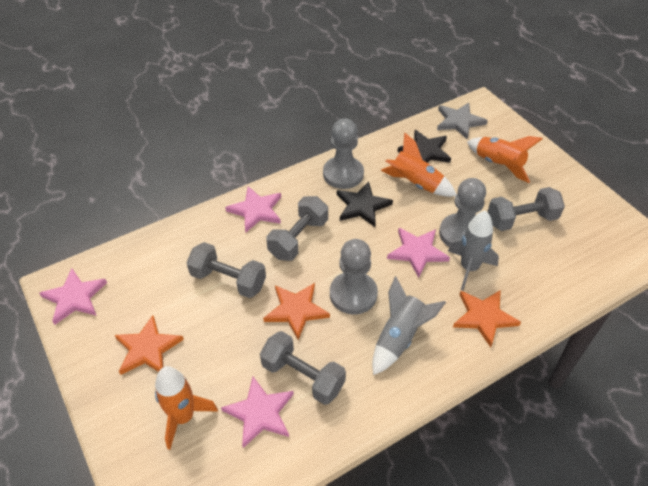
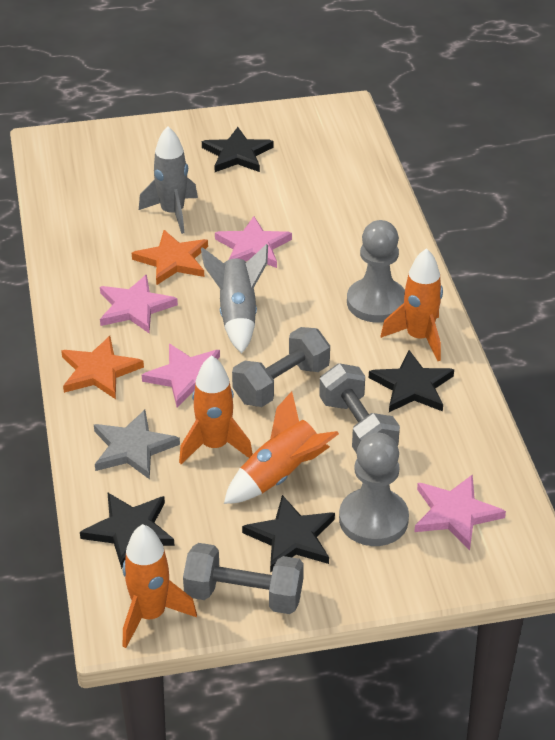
black star: 2 -> 4
grey dumbbell: 4 -> 3
grey pawn: 3 -> 2
orange rocket: 3 -> 4
orange star: 3 -> 2

